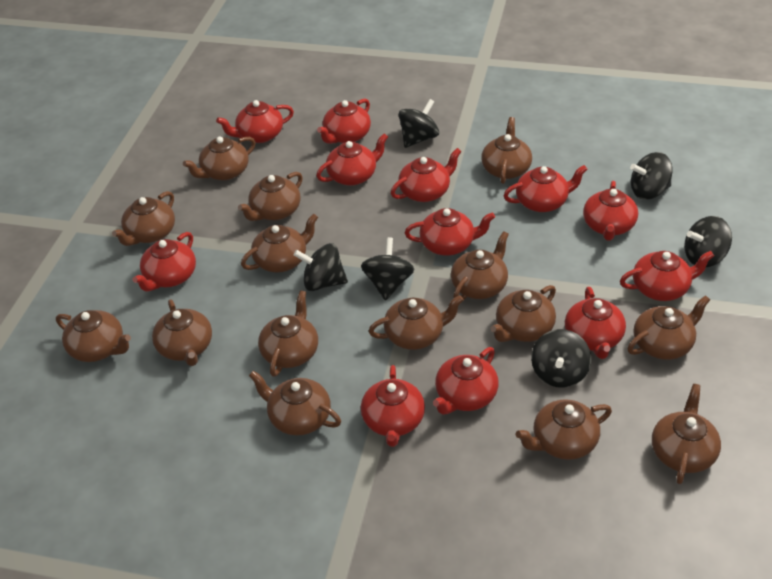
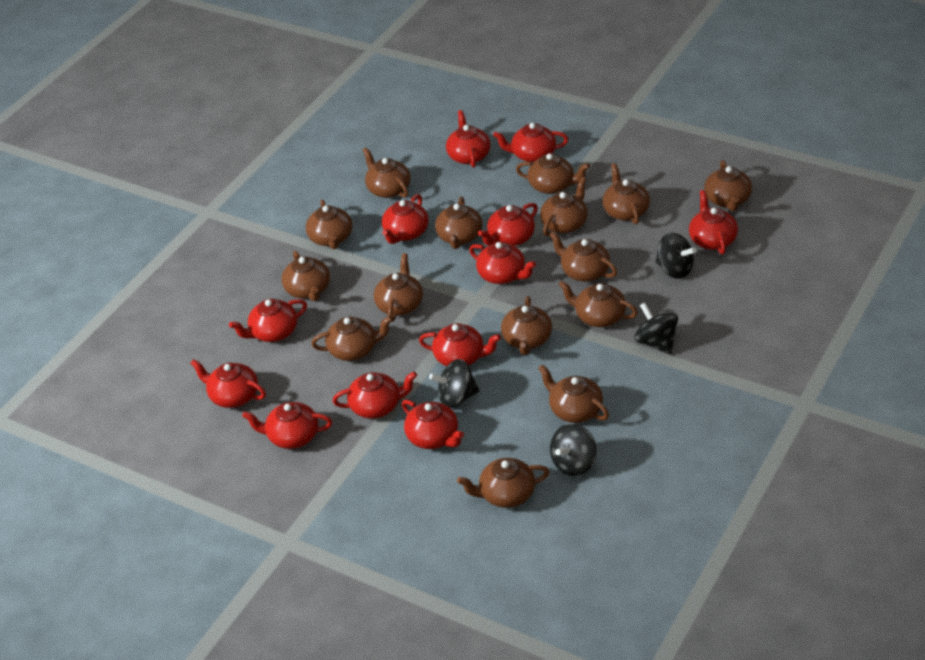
black spinning top: 6 -> 4

